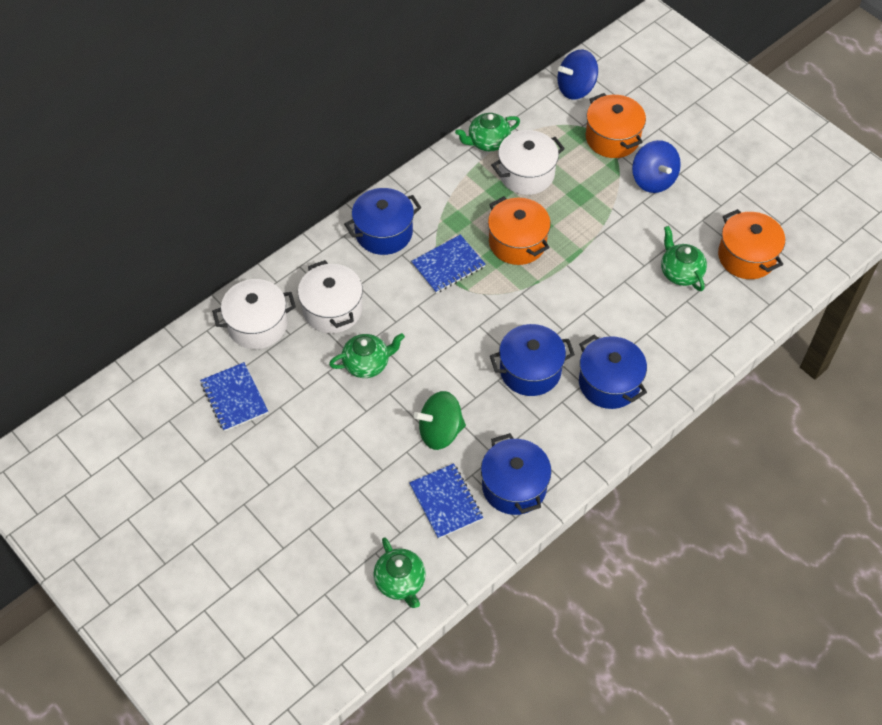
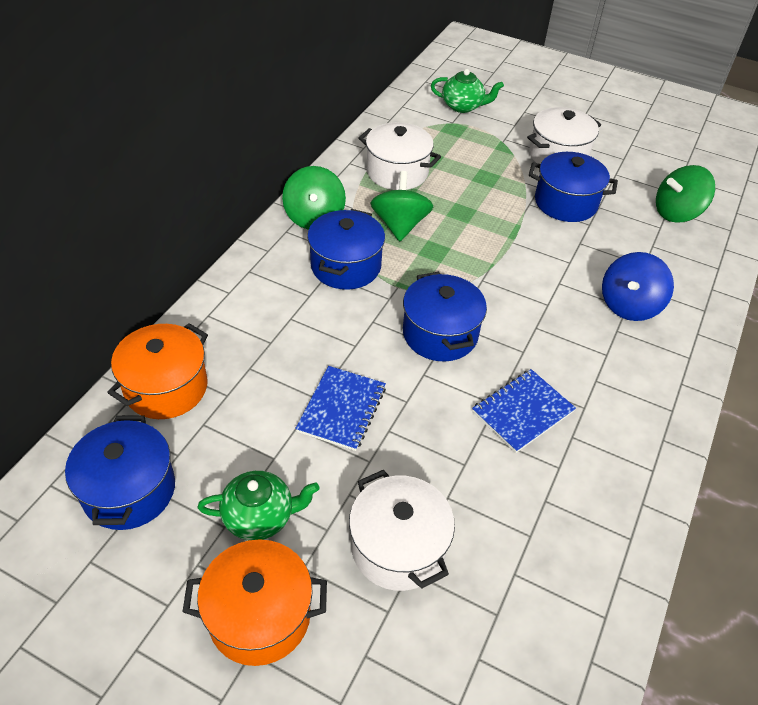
blue notebook: 3 -> 2
blue spinning top: 2 -> 1
green spinning top: 1 -> 3
green teapot: 4 -> 2
orange pot: 3 -> 2

